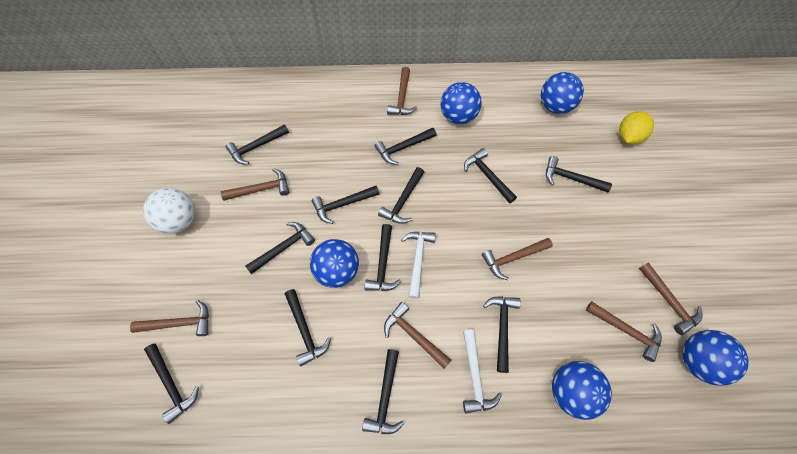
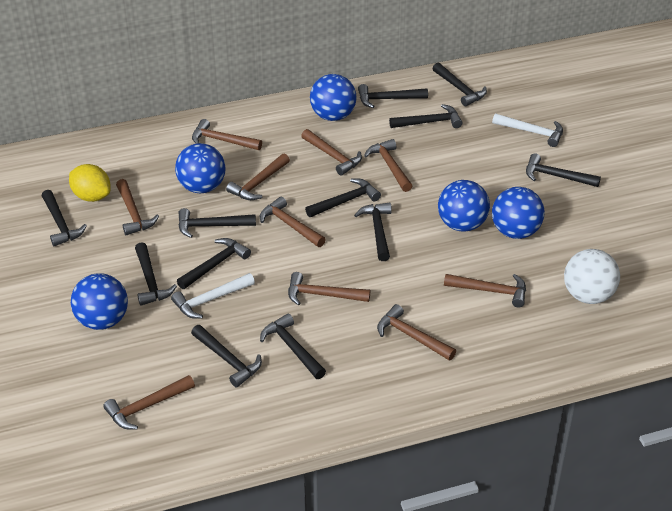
brown hammer: 7 -> 10

